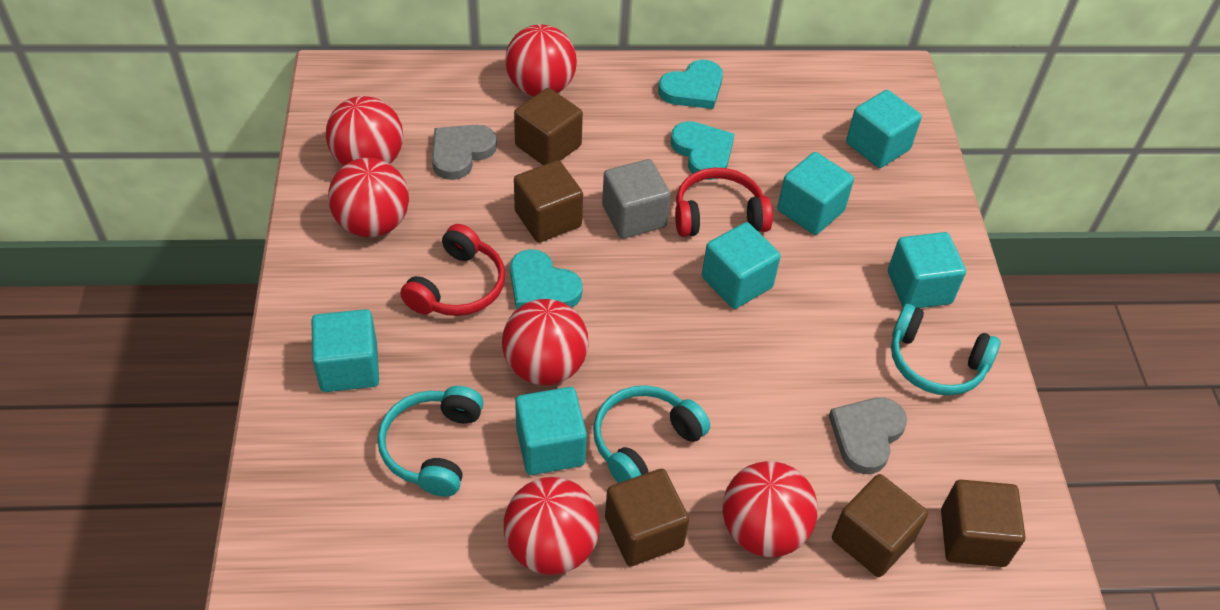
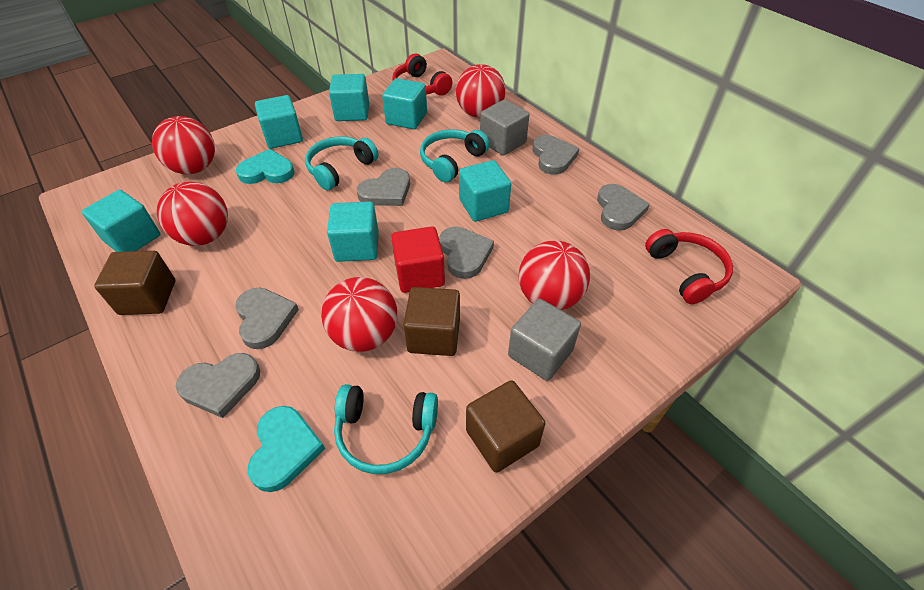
brown cube: 5 -> 3
grey cube: 1 -> 2
grey heart: 2 -> 6
red ball: 6 -> 5
red cube: 0 -> 1
turquoise heart: 3 -> 2

